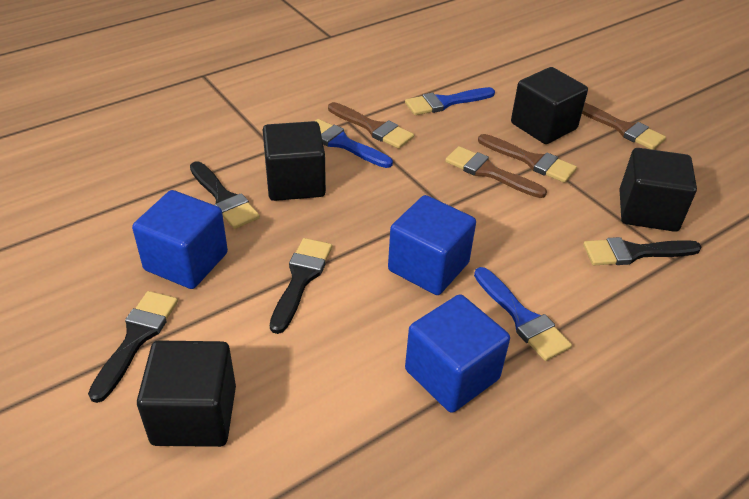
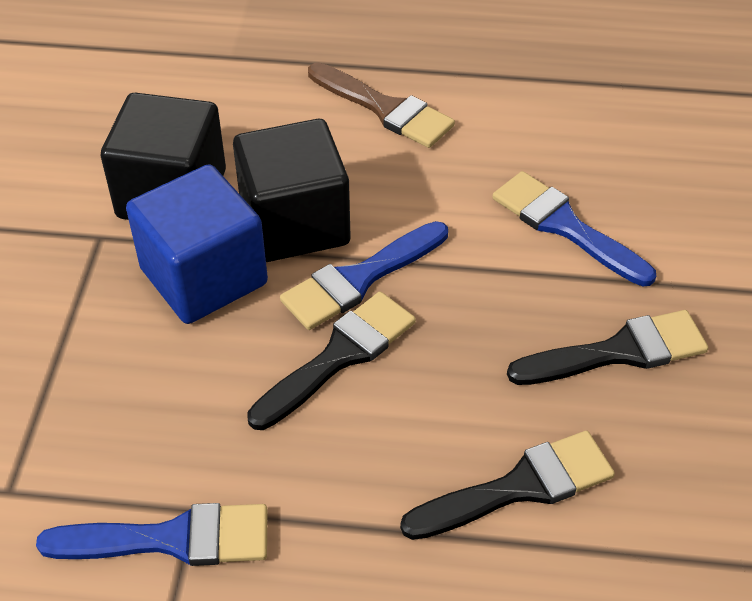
black brush: 4 -> 3
black cube: 4 -> 2
blue cube: 3 -> 1
brown brush: 4 -> 1

